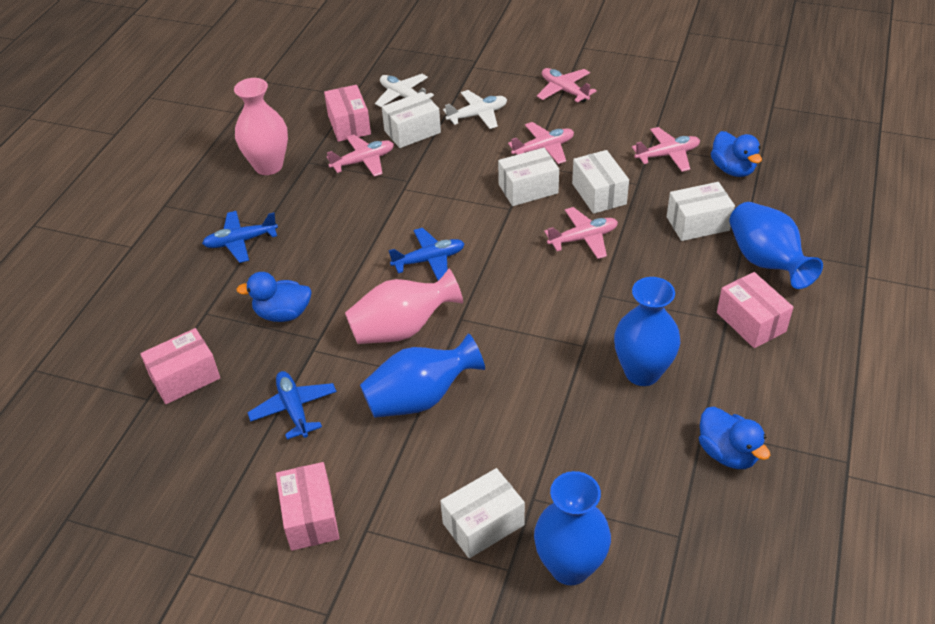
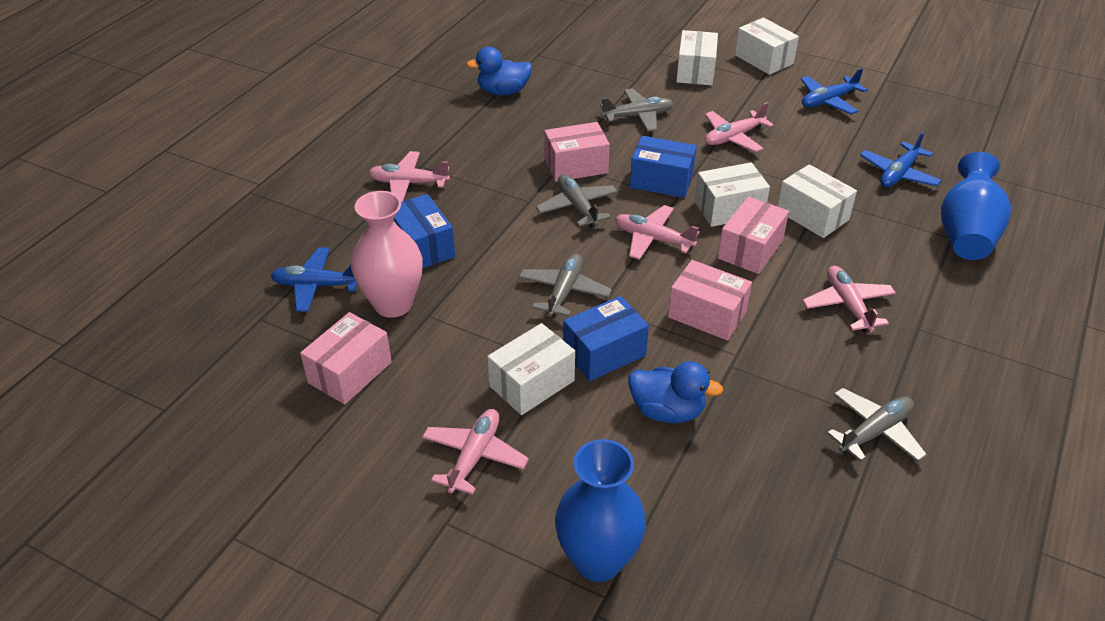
blue box: 0 -> 3
blue duck: 3 -> 2
blue vase: 4 -> 2
grey plane: 0 -> 4
pink vase: 2 -> 1
white plane: 2 -> 0

